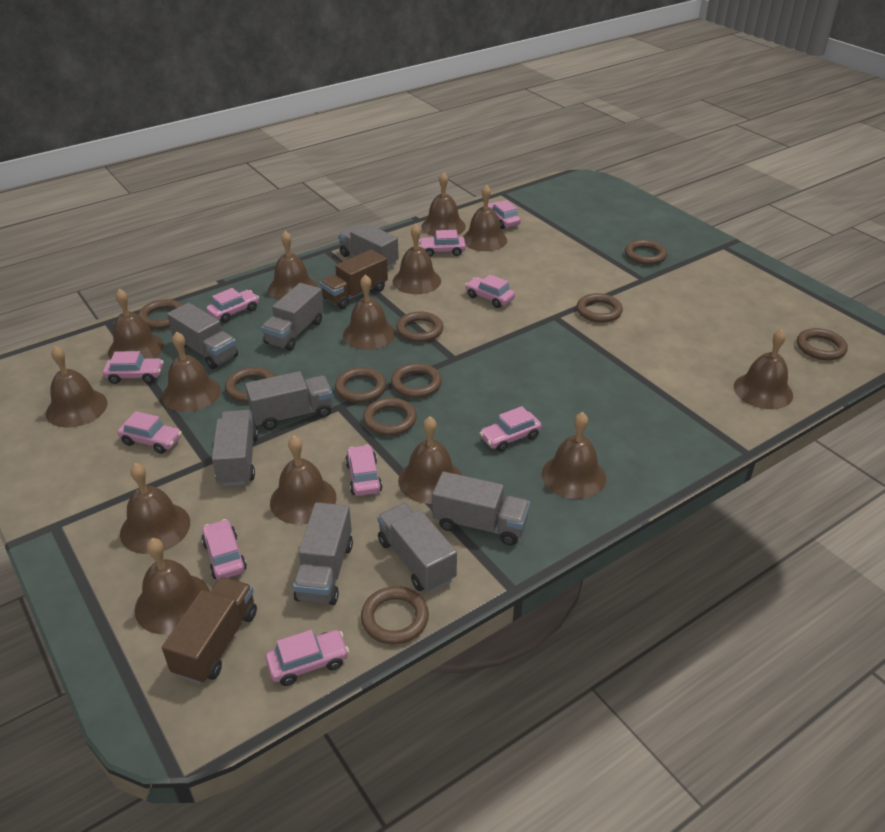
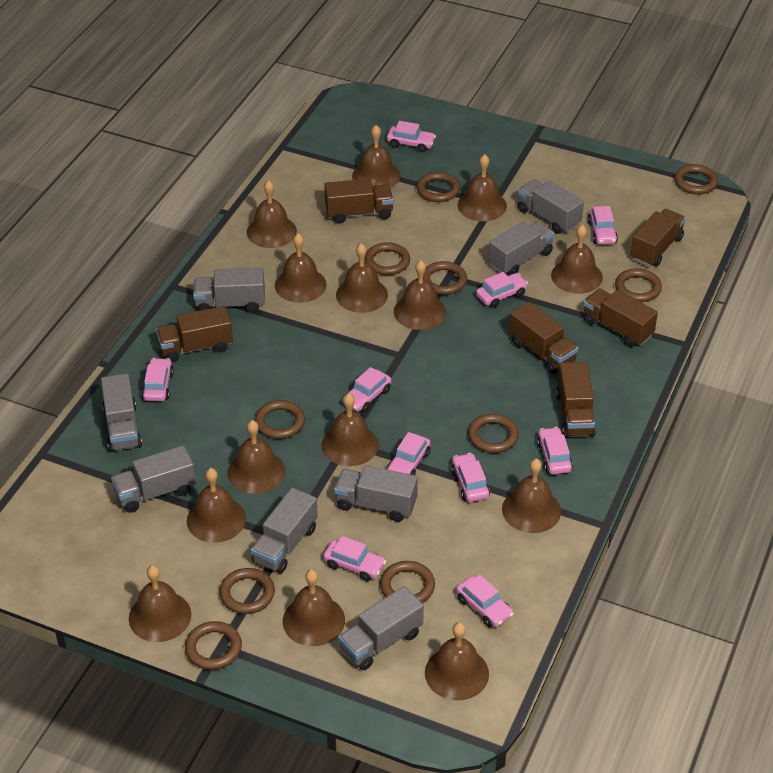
brown truck: 2 -> 6

